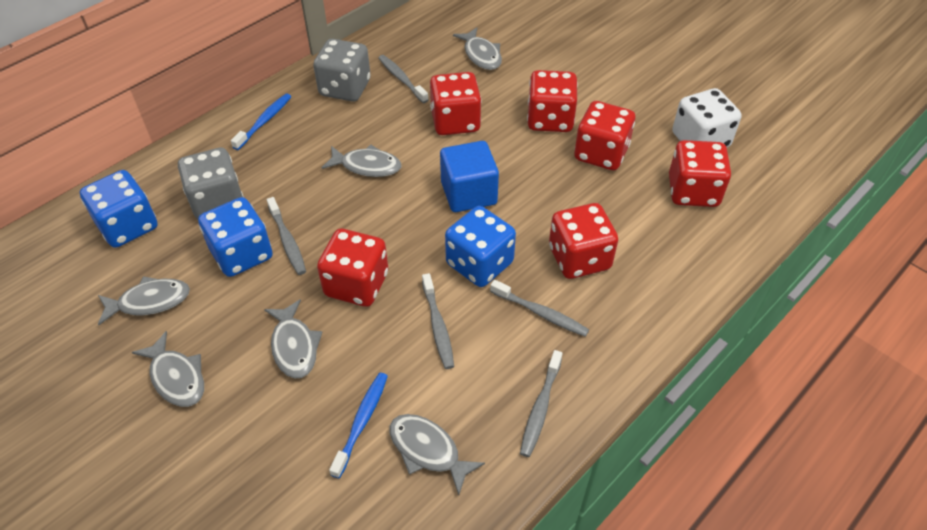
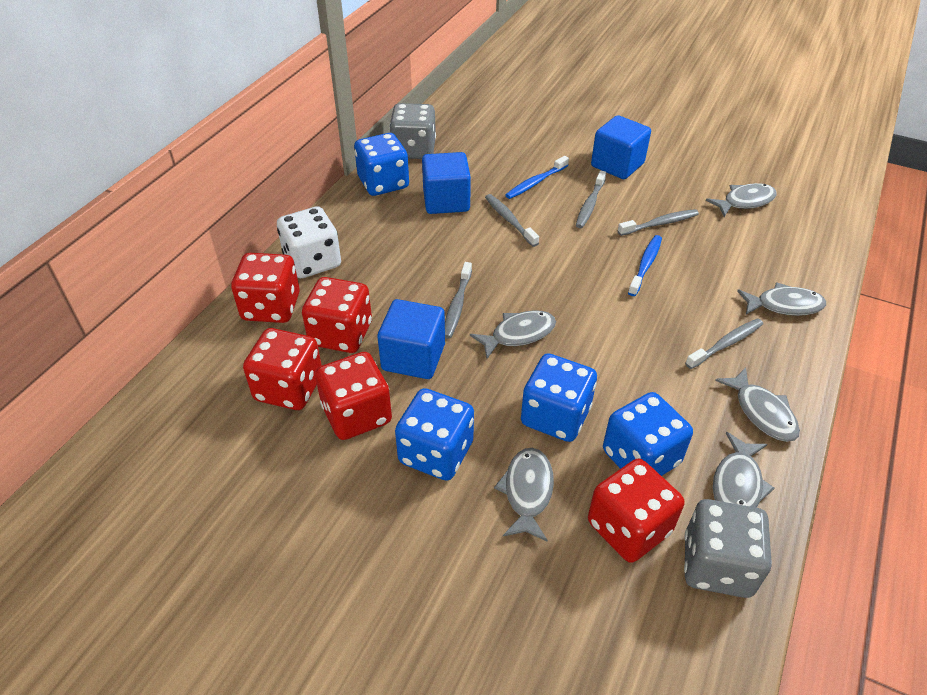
blue cube: 1 -> 3
blue dice: 3 -> 4
red dice: 6 -> 5

